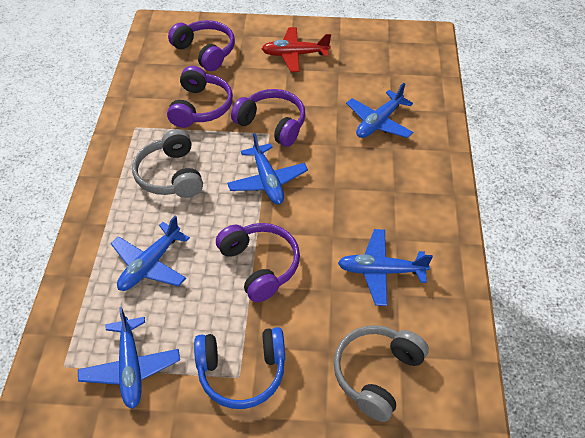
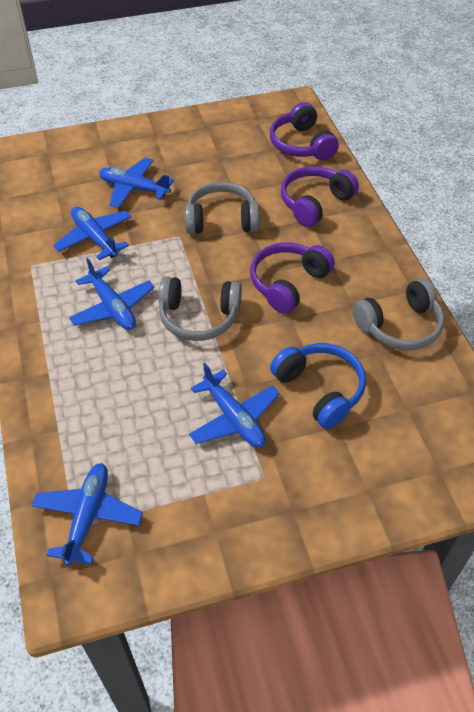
grey headphones: 2 -> 3
purple headphones: 4 -> 3
red plane: 1 -> 0

